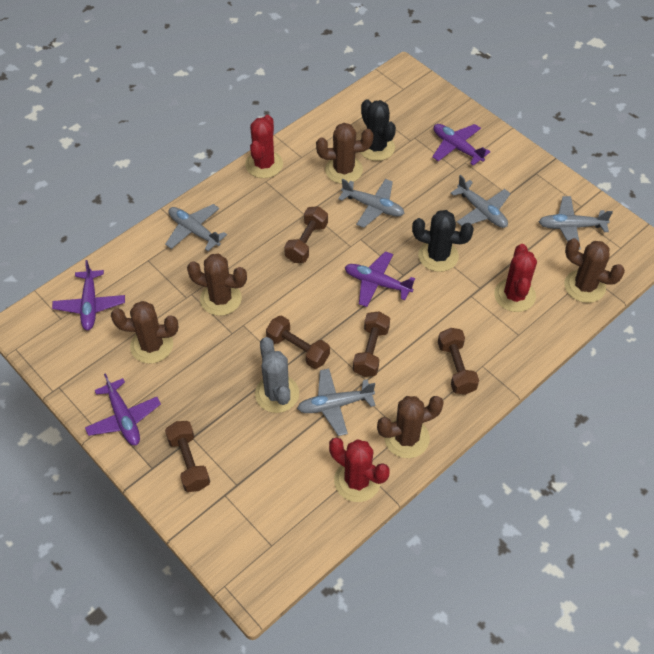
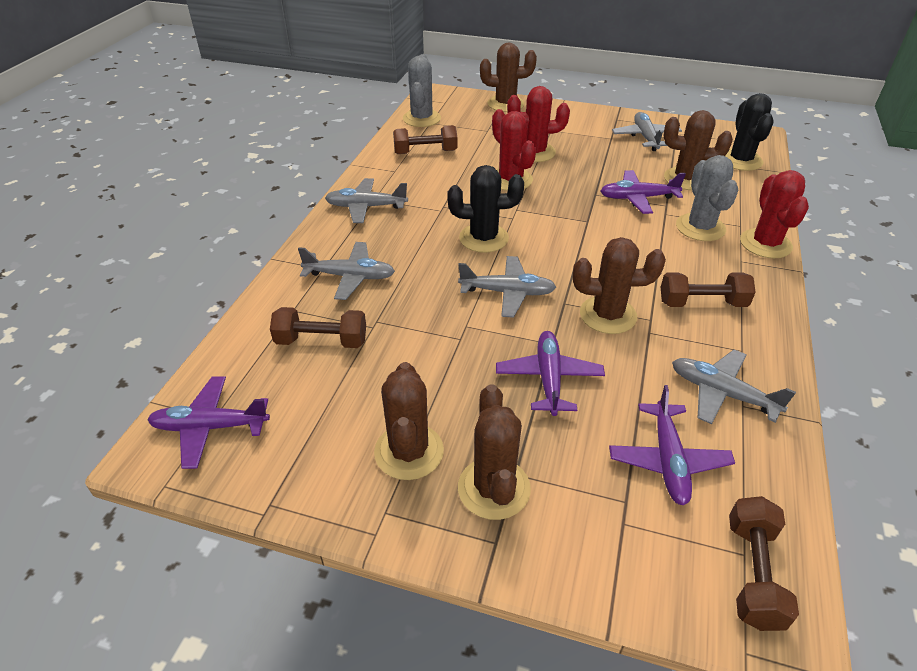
brown dumbbell: 5 -> 4
grey cactus: 1 -> 2

